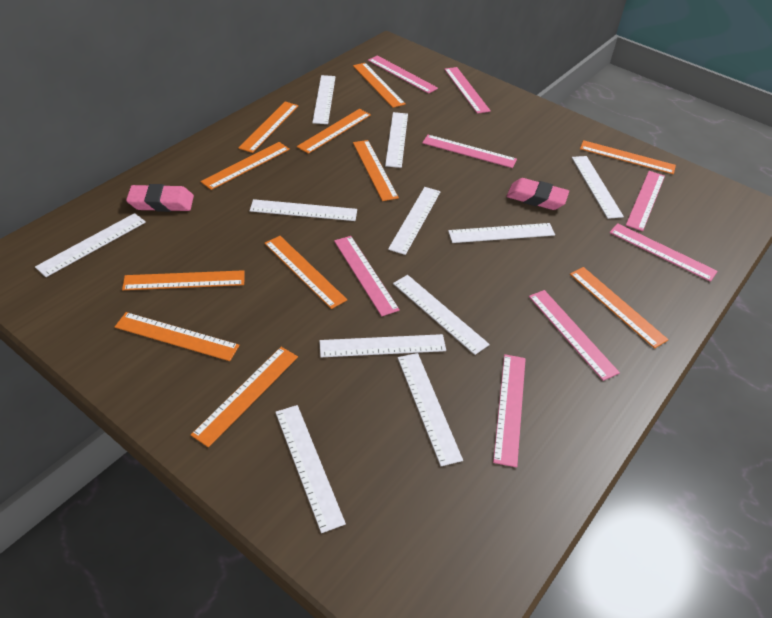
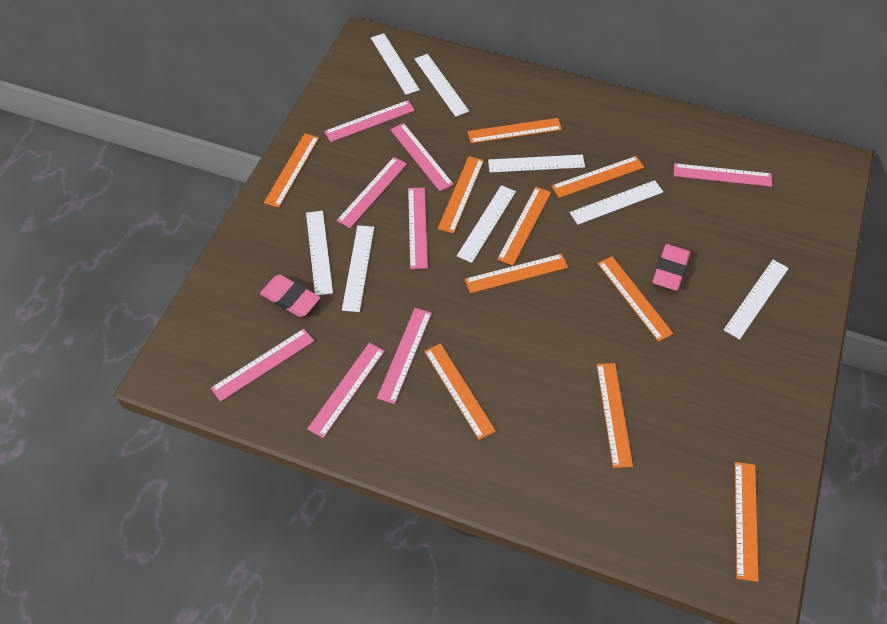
orange ruler: 11 -> 10
white ruler: 11 -> 8

